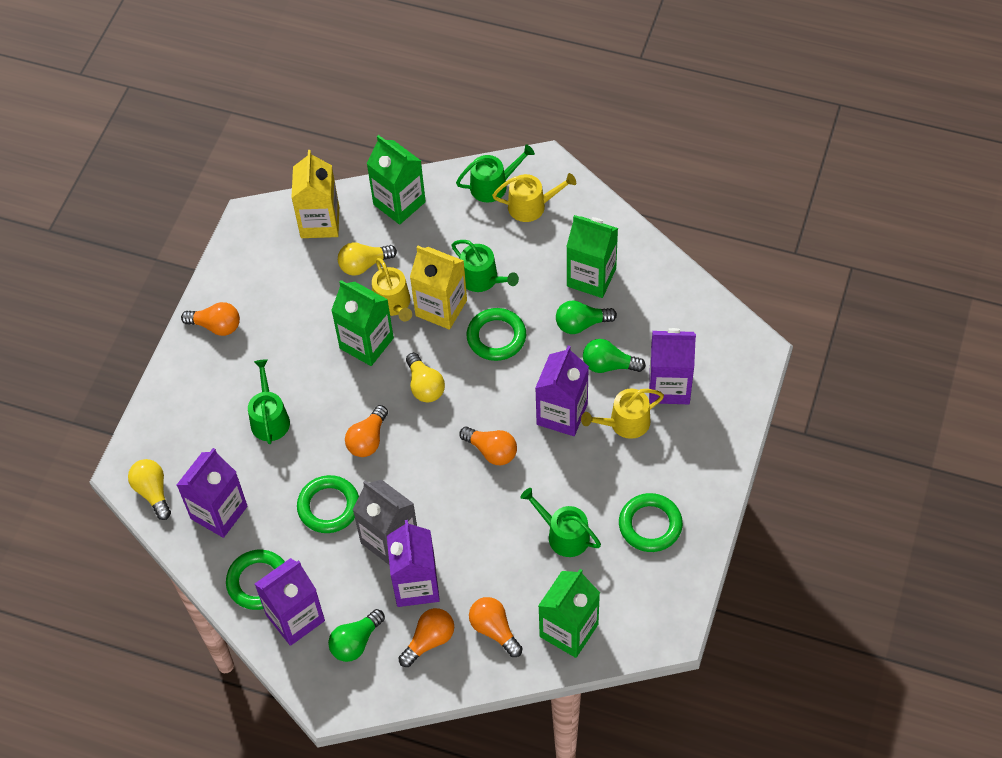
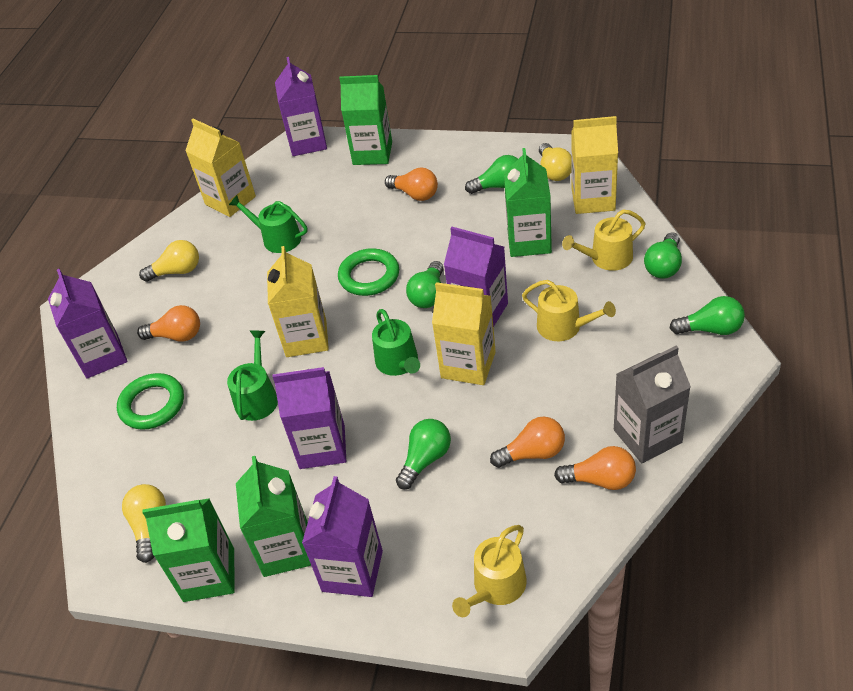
green light bulb: 3 -> 5
green ring: 4 -> 2
green watering can: 4 -> 3
orange light bulb: 5 -> 4
yellow carton: 2 -> 4

